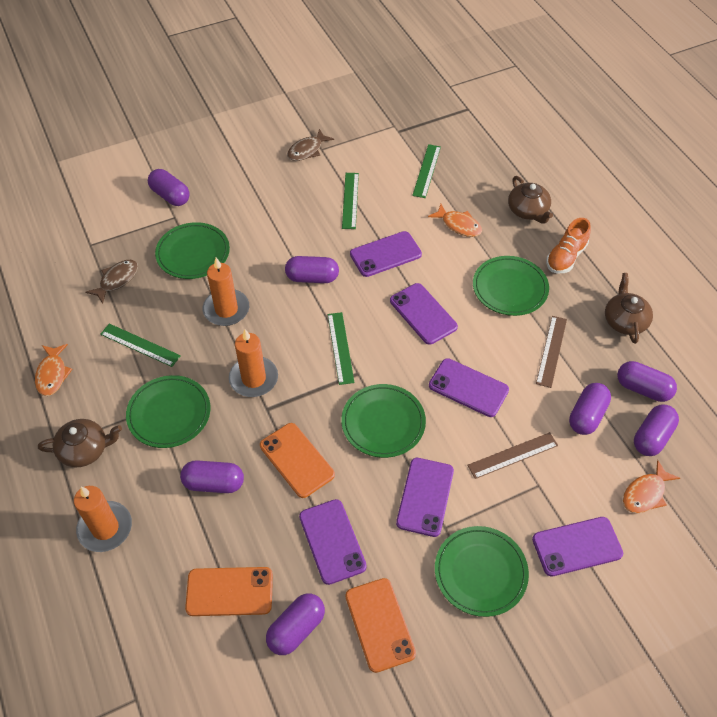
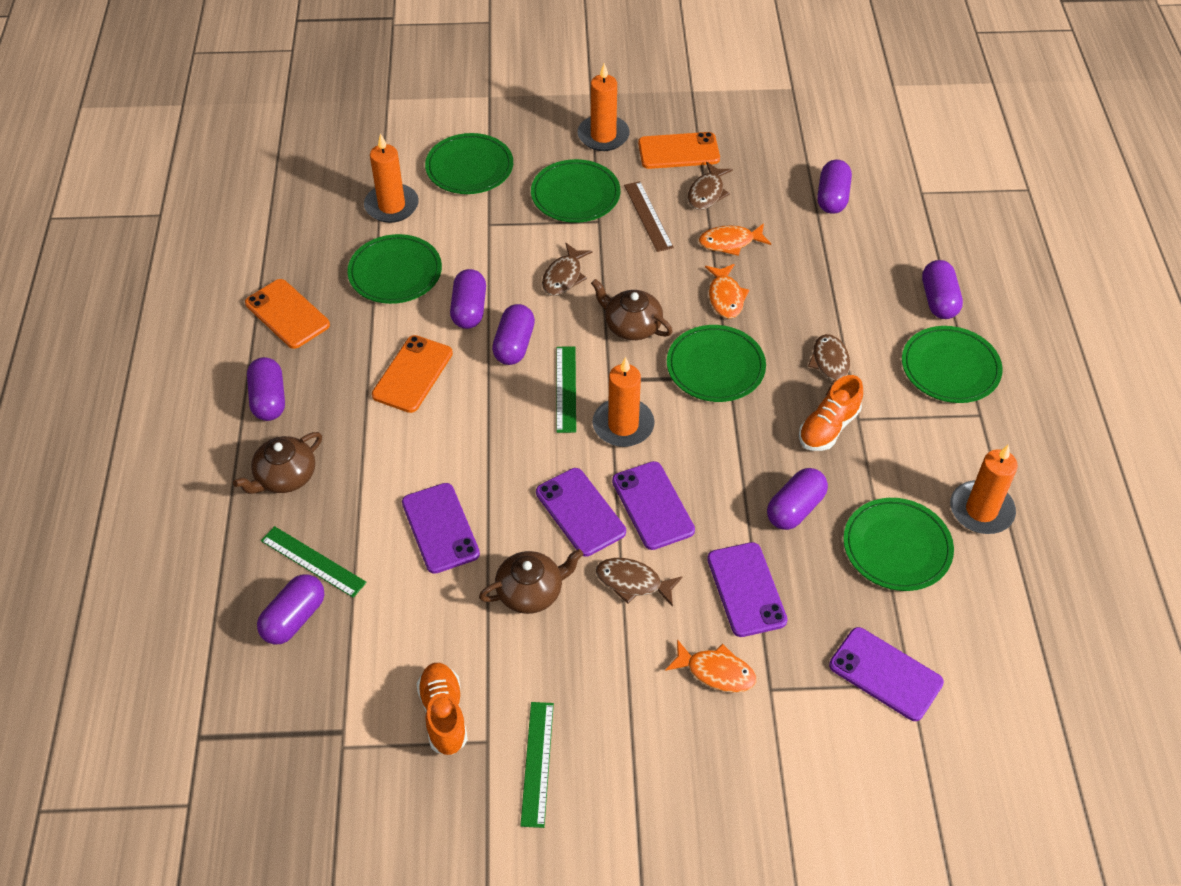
brown fish: 2 -> 4
brown ruler: 2 -> 1
green plate: 5 -> 6
green ruler: 4 -> 3
orange candle: 3 -> 4
orange shoe: 1 -> 2
purple phone: 6 -> 5

